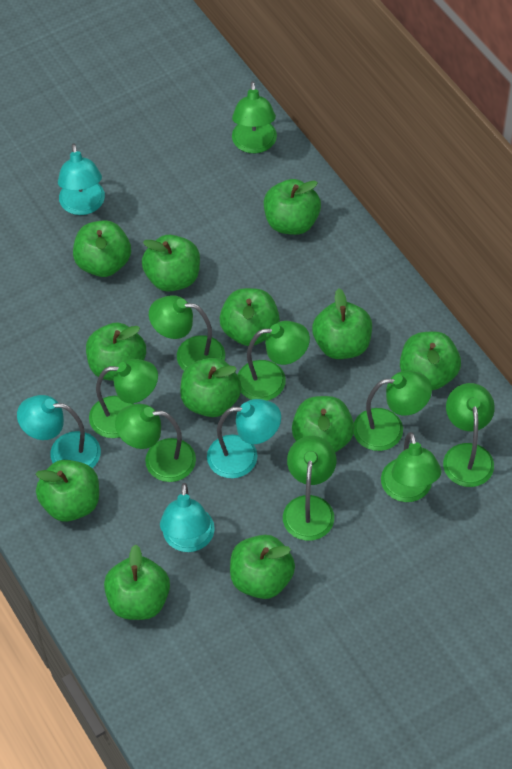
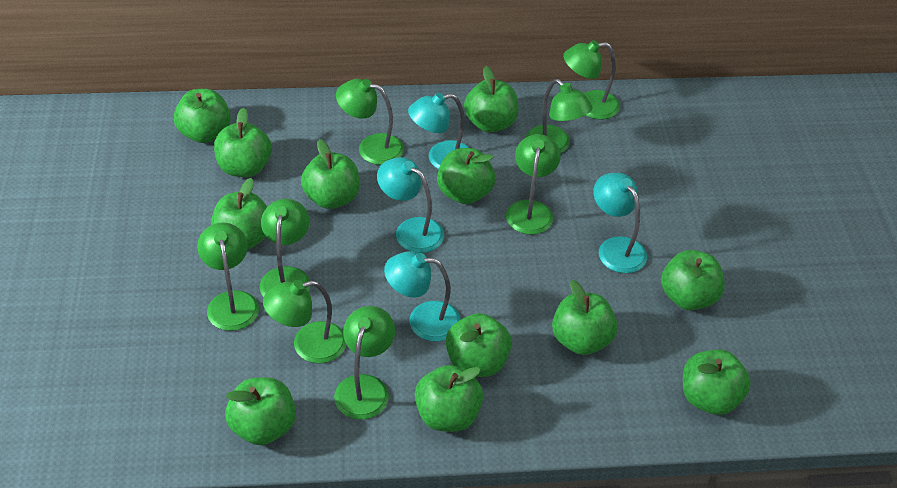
green lamp: 9 -> 8

